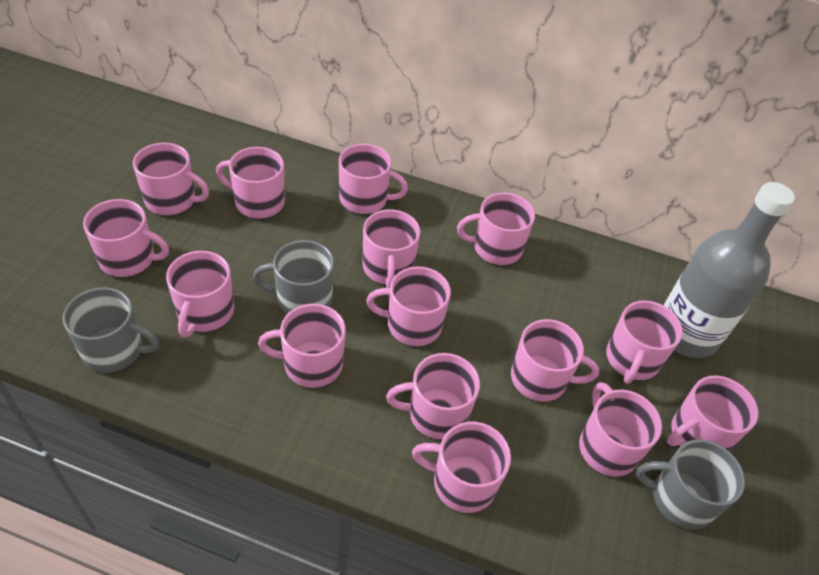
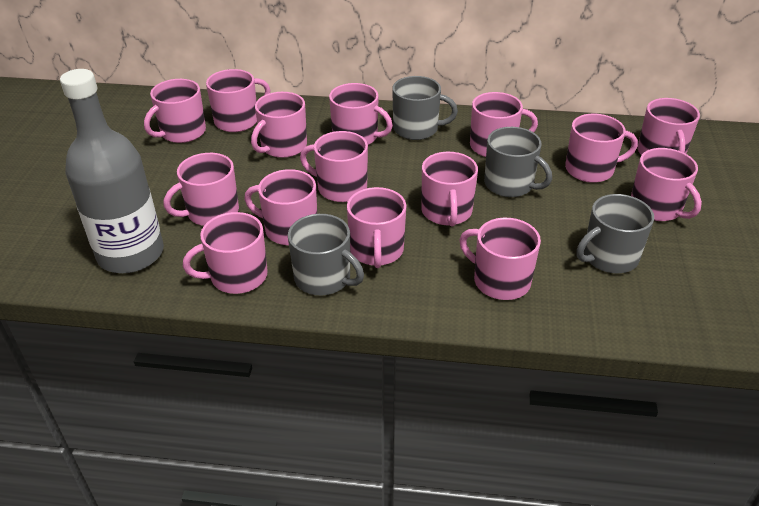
grey mug: 3 -> 4

